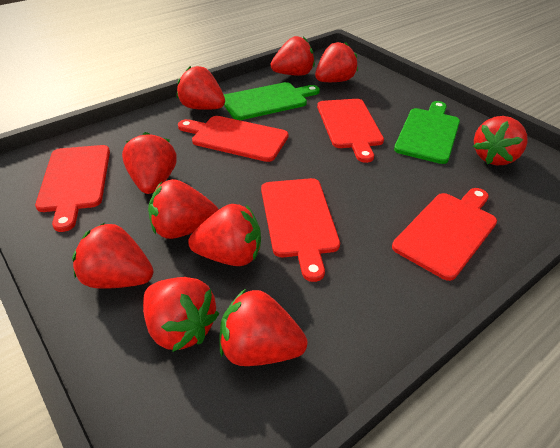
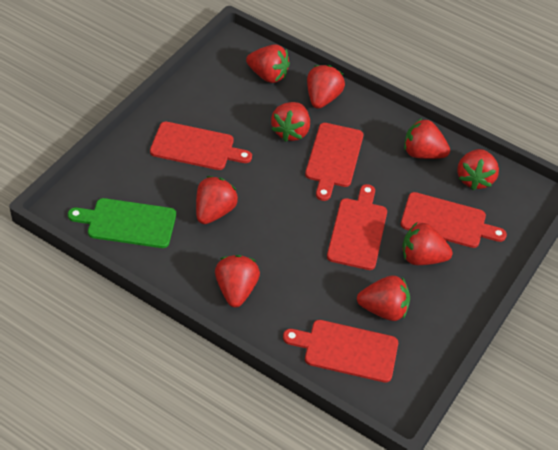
green cutting board: 2 -> 1
red strawberry: 10 -> 9

